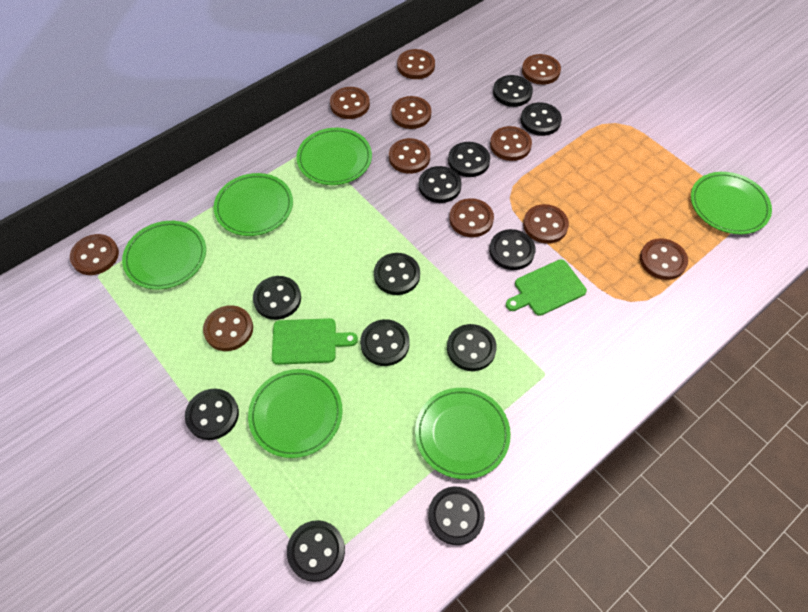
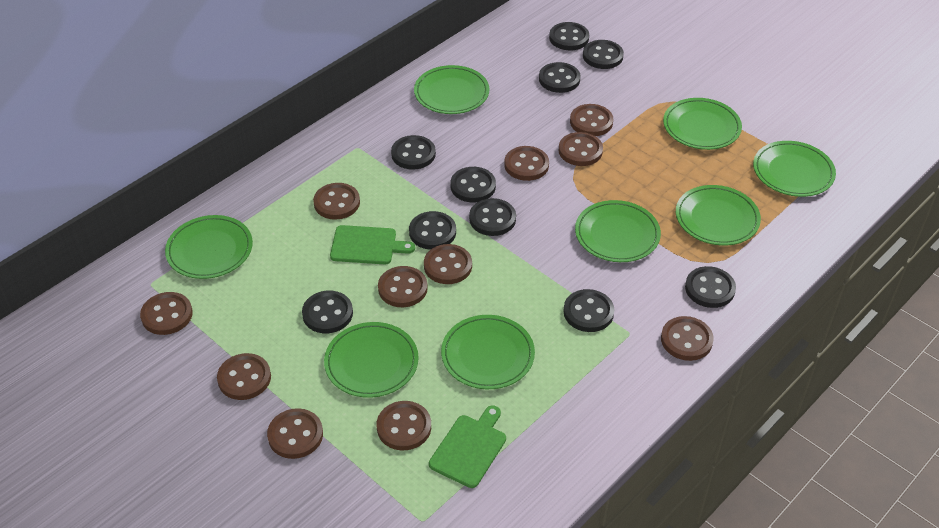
black button: 12 -> 10
green plate: 6 -> 8

